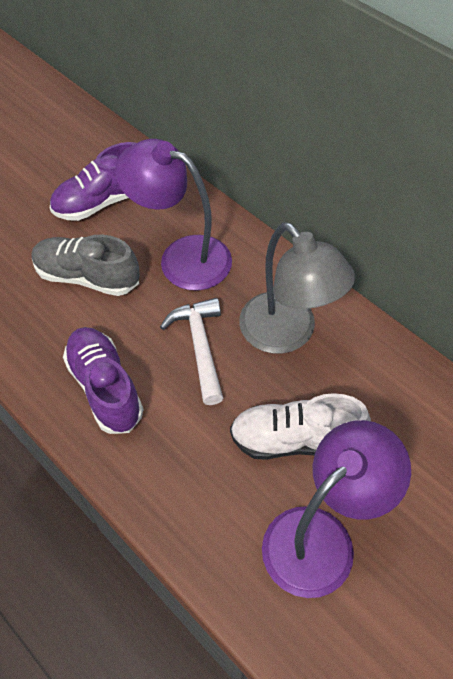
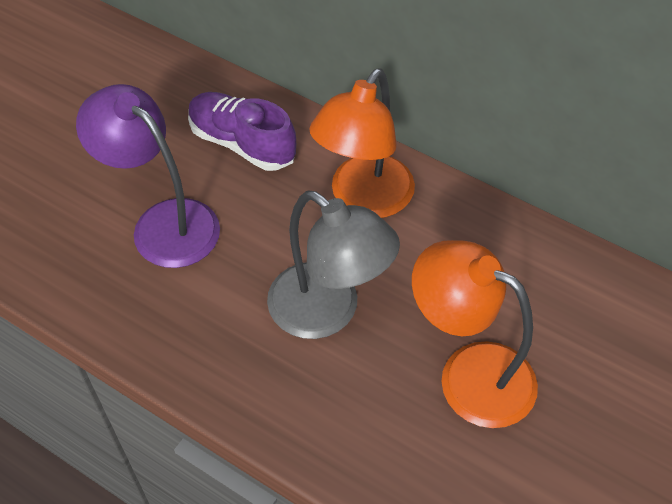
grey shoe: 1 -> 0
orange lamp: 0 -> 2
purple lamp: 2 -> 1
purple shoe: 2 -> 1
white hammer: 1 -> 0
white shoe: 1 -> 0

